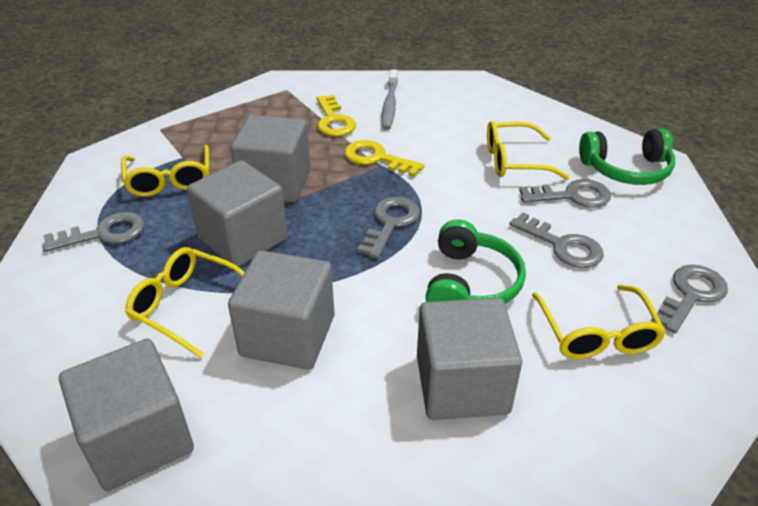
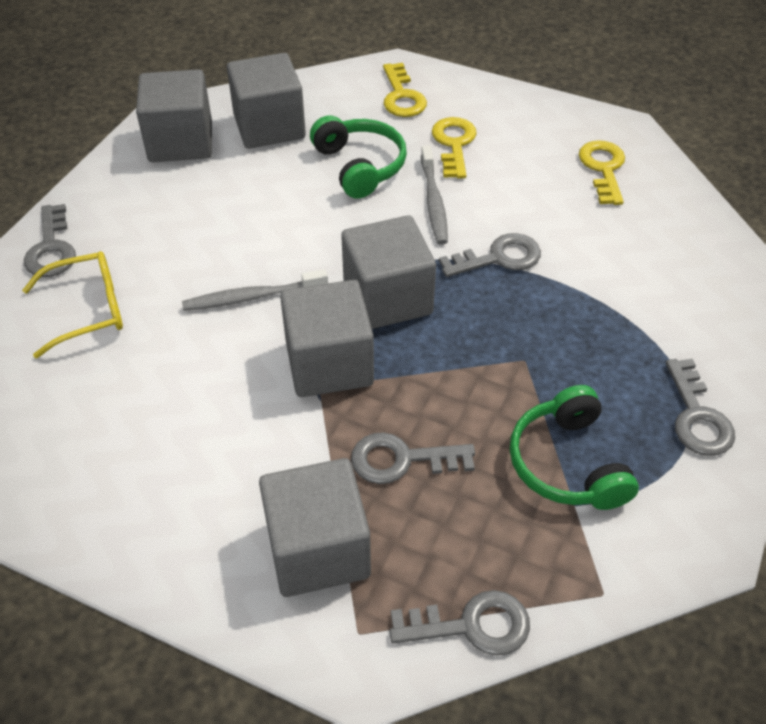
grey toothbrush: 1 -> 2
yellow glasses: 4 -> 1
yellow key: 2 -> 3

